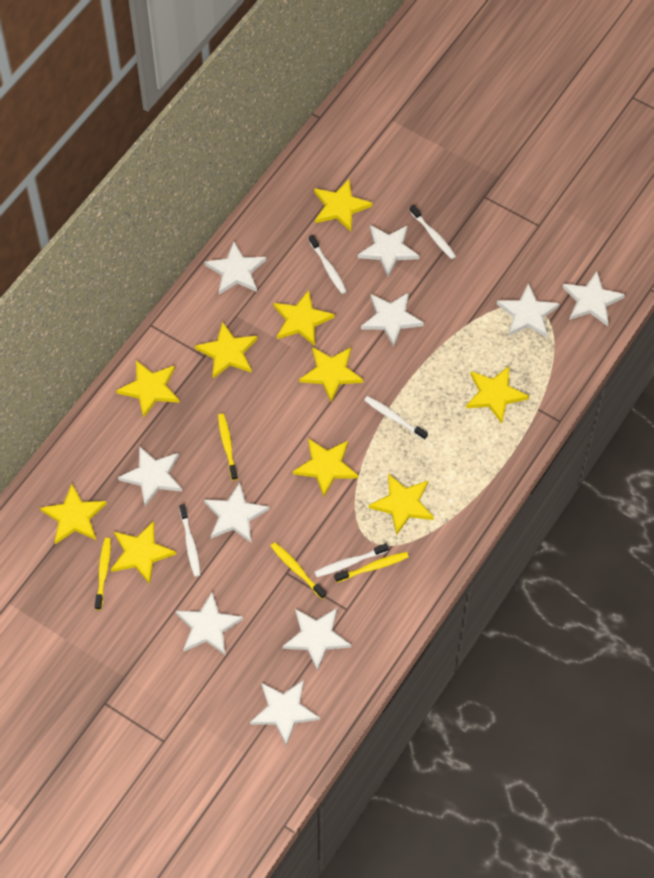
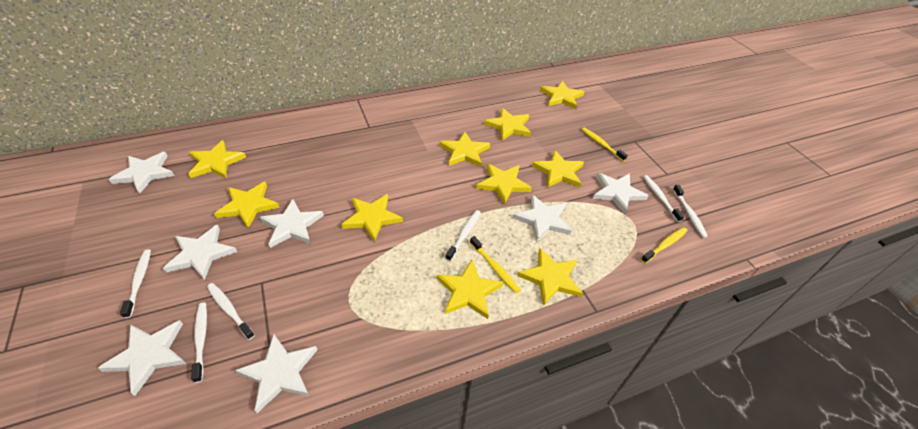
white star: 10 -> 7
white toothbrush: 5 -> 6
yellow toothbrush: 4 -> 3

